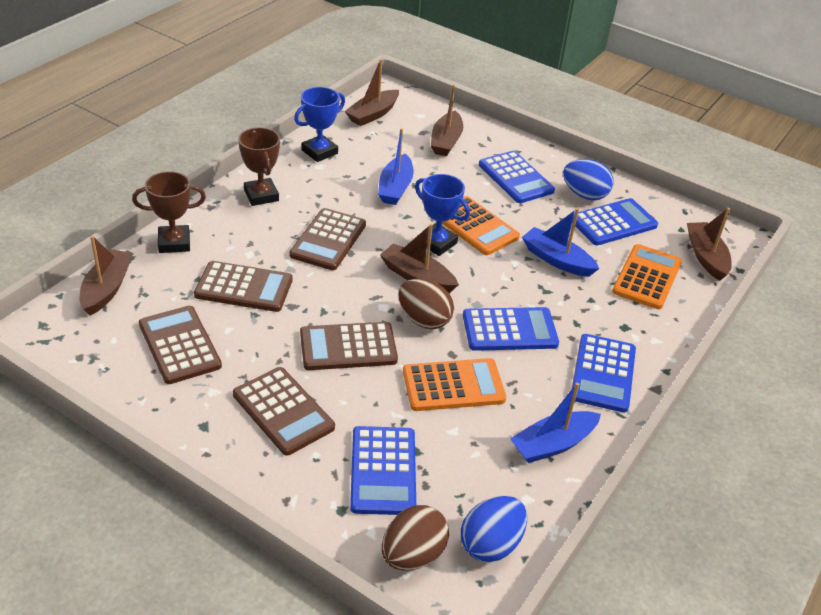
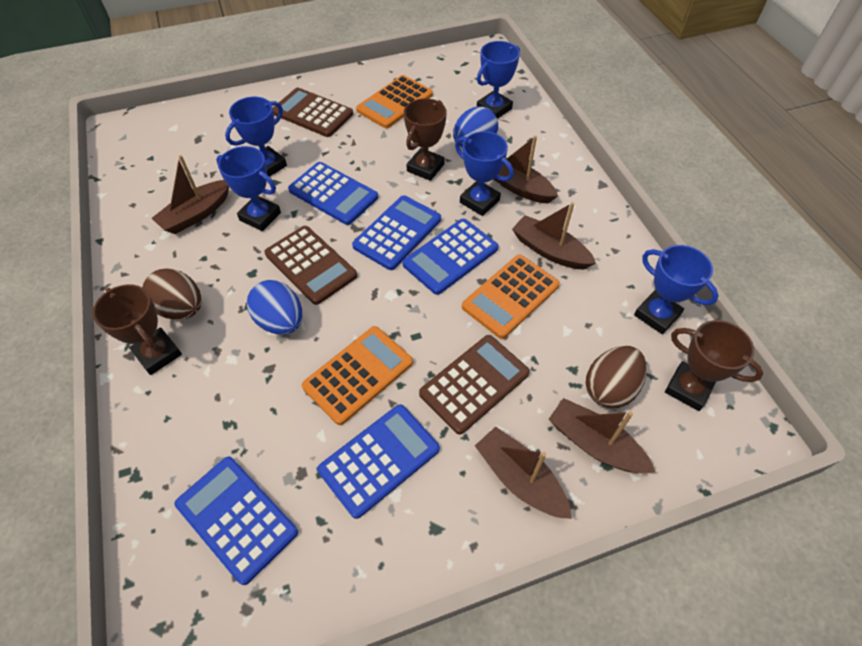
blue boat: 3 -> 0
blue trophy: 2 -> 5
brown calculator: 5 -> 3
brown trophy: 2 -> 3

